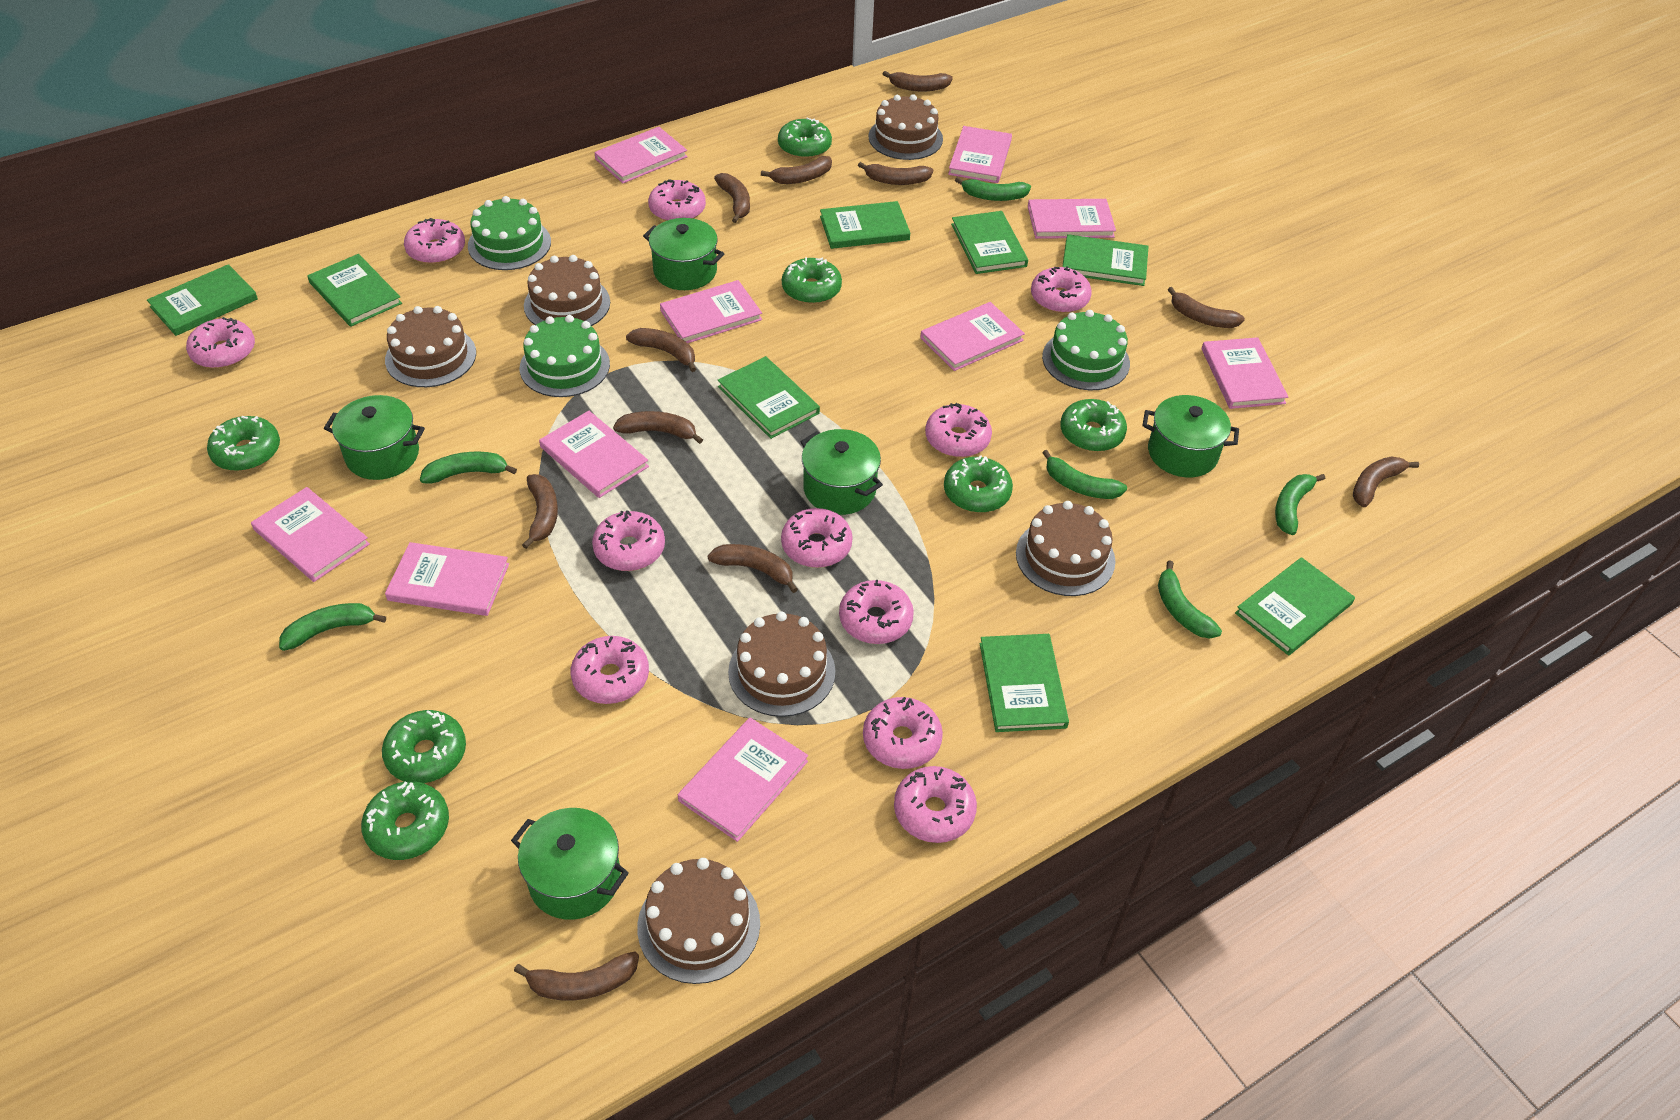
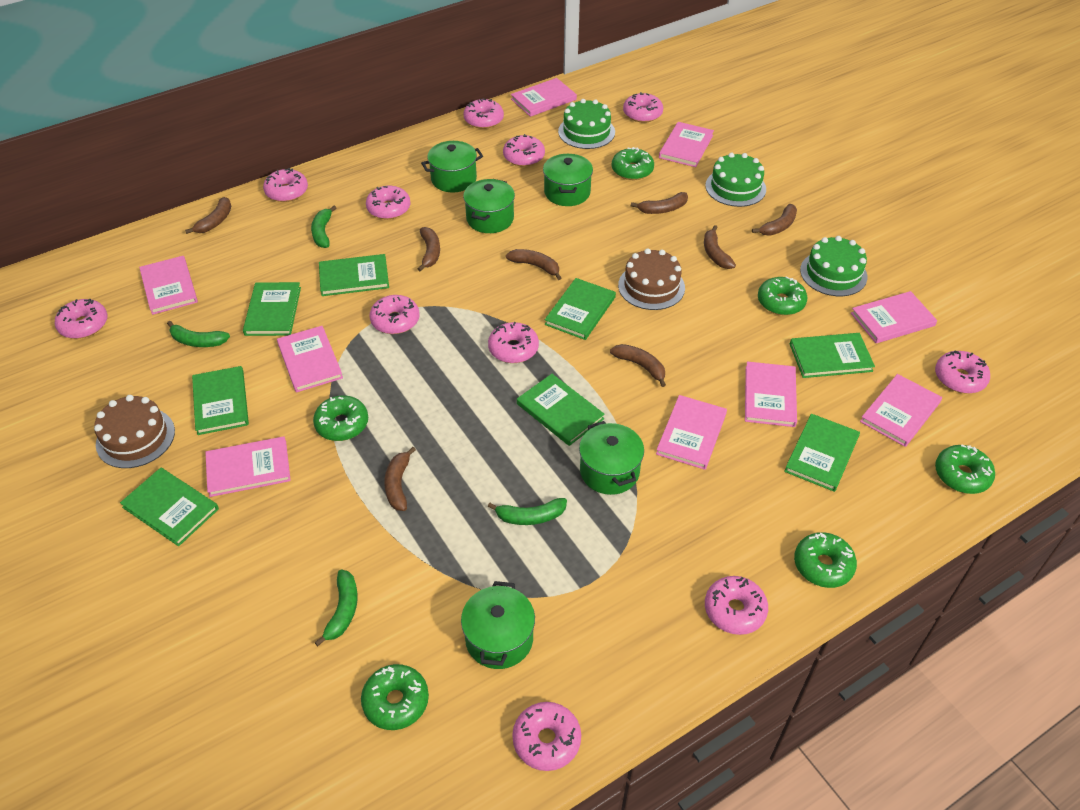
brown banana: 11 -> 8
brown cake: 6 -> 2
green banana: 6 -> 4
green donut: 7 -> 6
pink book: 10 -> 9

